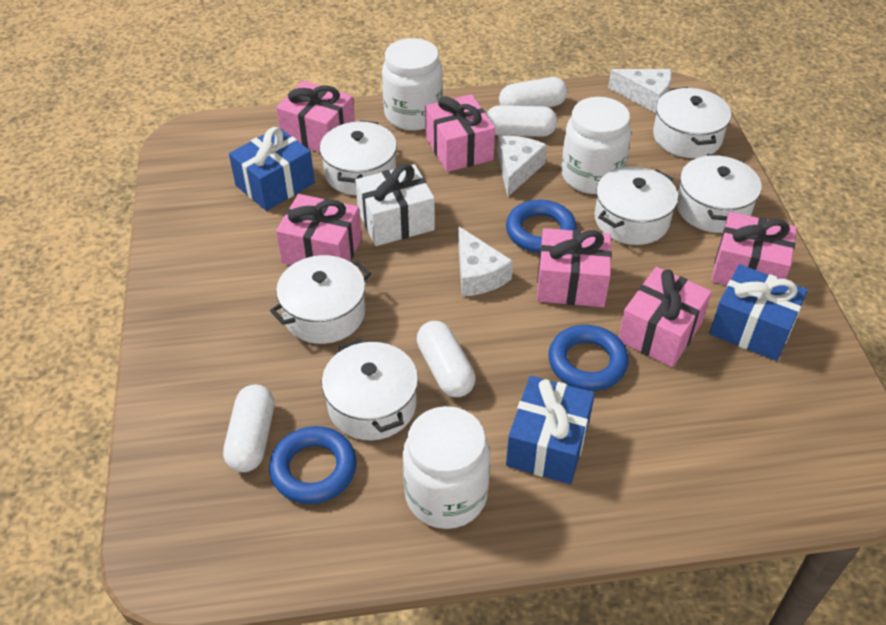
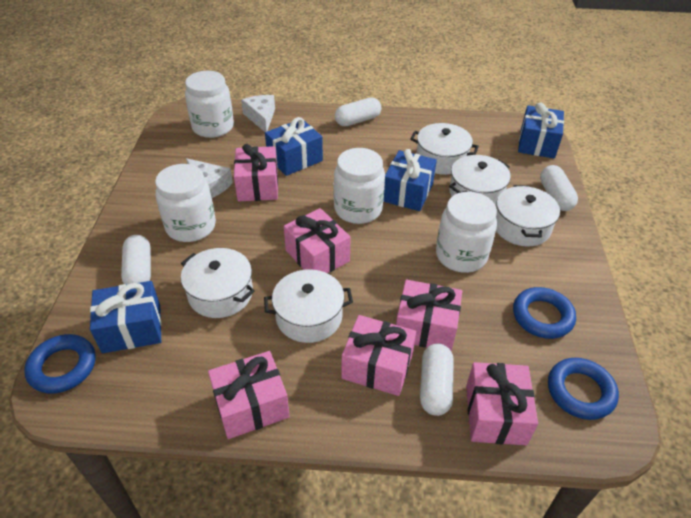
blue gift: 3 -> 4
white cheese: 3 -> 2
white gift: 1 -> 0
white jar: 3 -> 4
white pot: 6 -> 5

